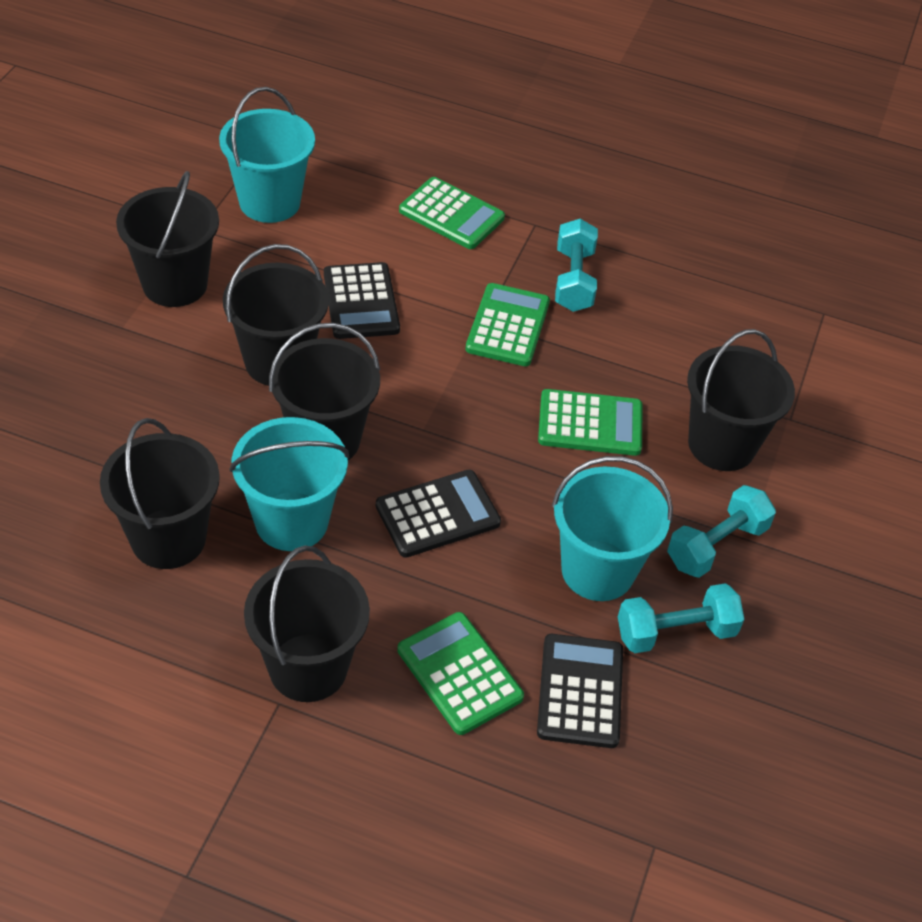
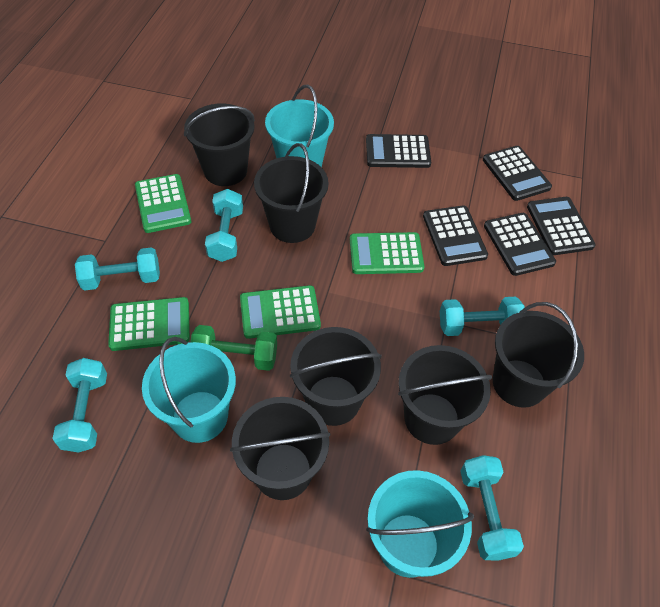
black calculator: 3 -> 5
green dumbbell: 0 -> 1
turquoise dumbbell: 3 -> 5

